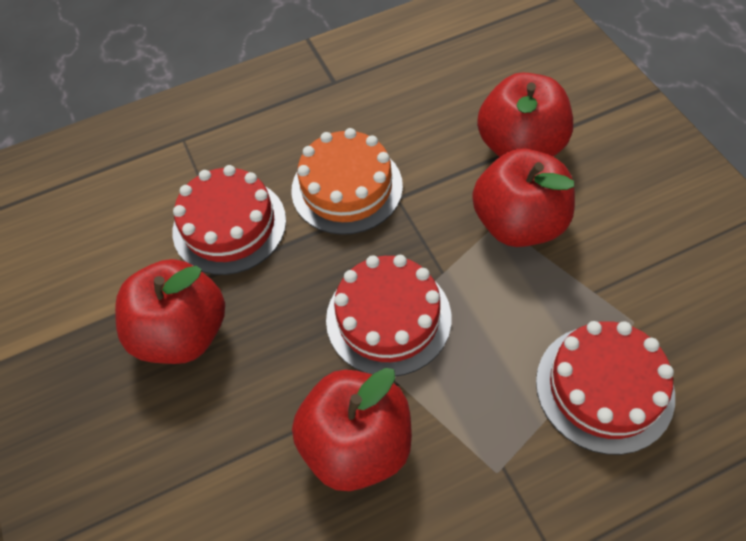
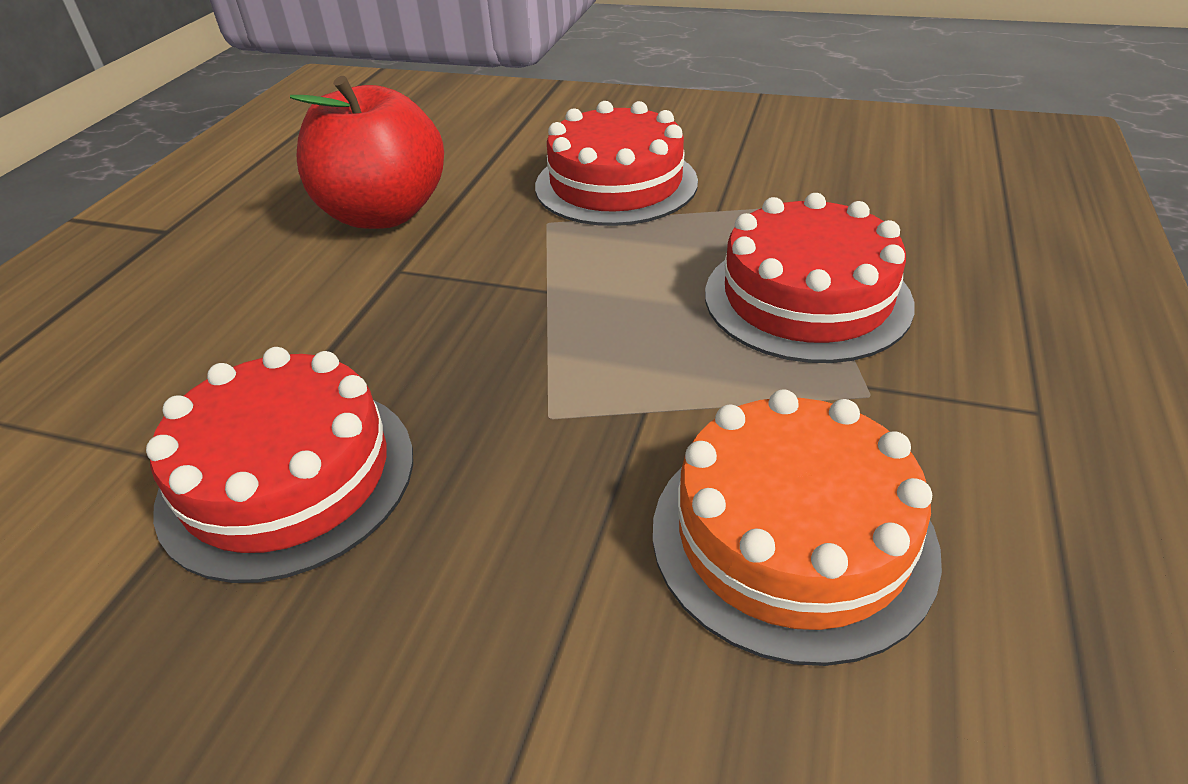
red apple: 4 -> 1

